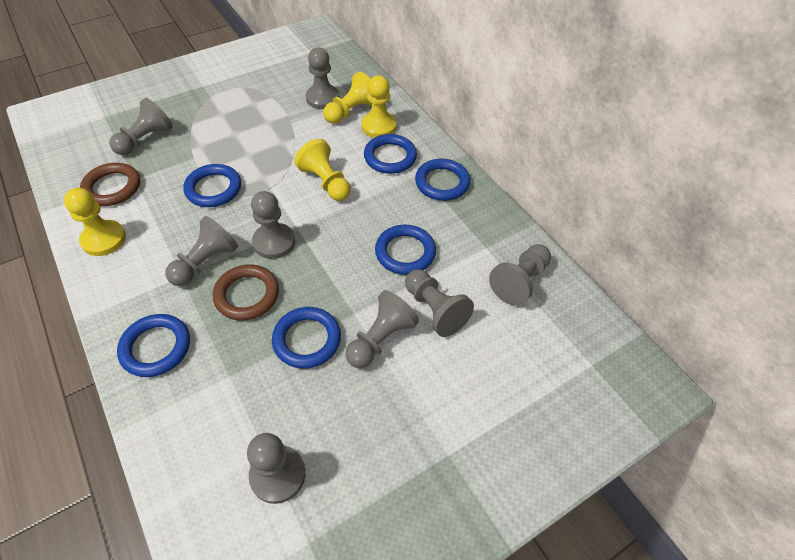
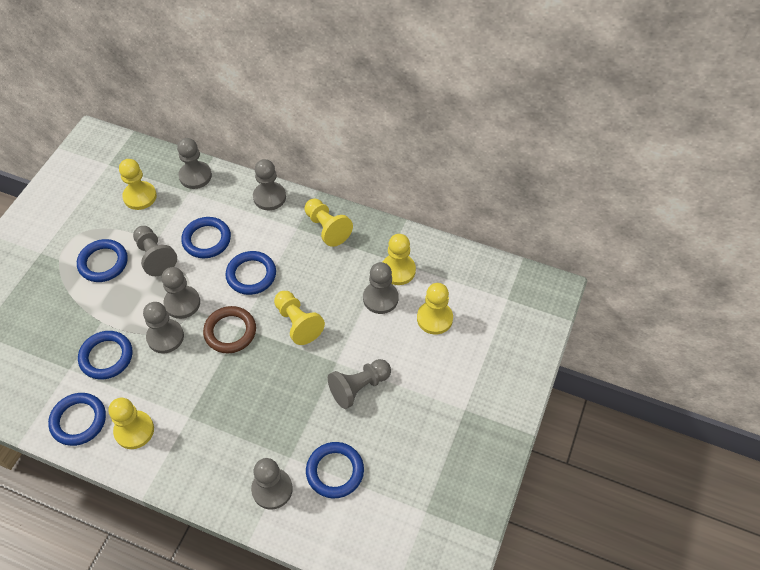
brown ring: 2 -> 1
yellow pawn: 4 -> 6

